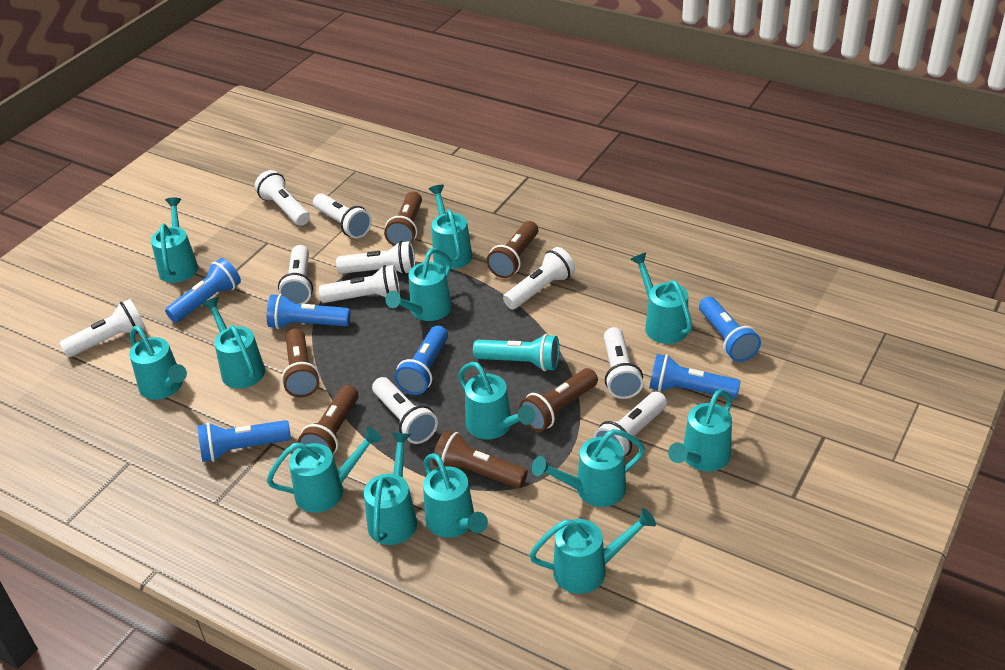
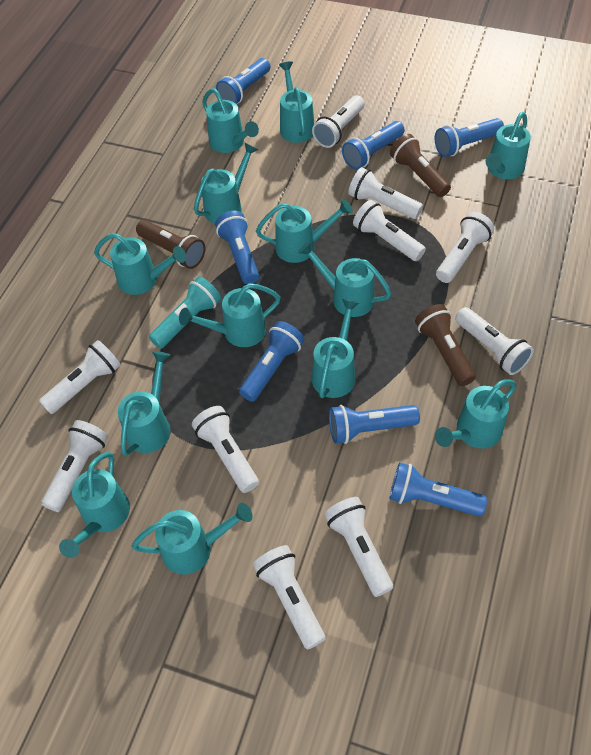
blue flashlight: 6 -> 7
brown flashlight: 6 -> 3

